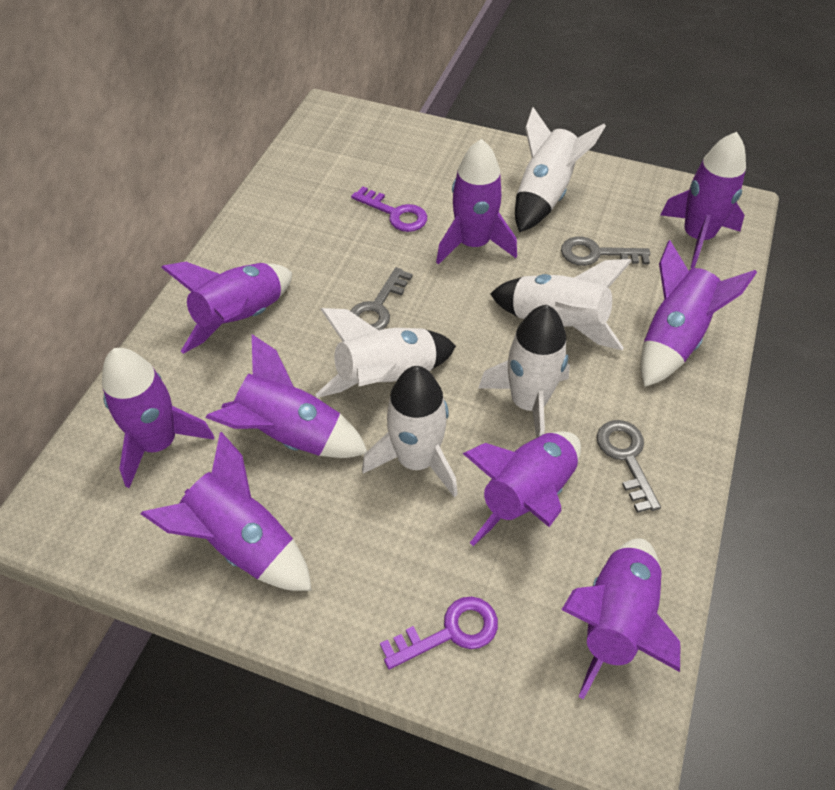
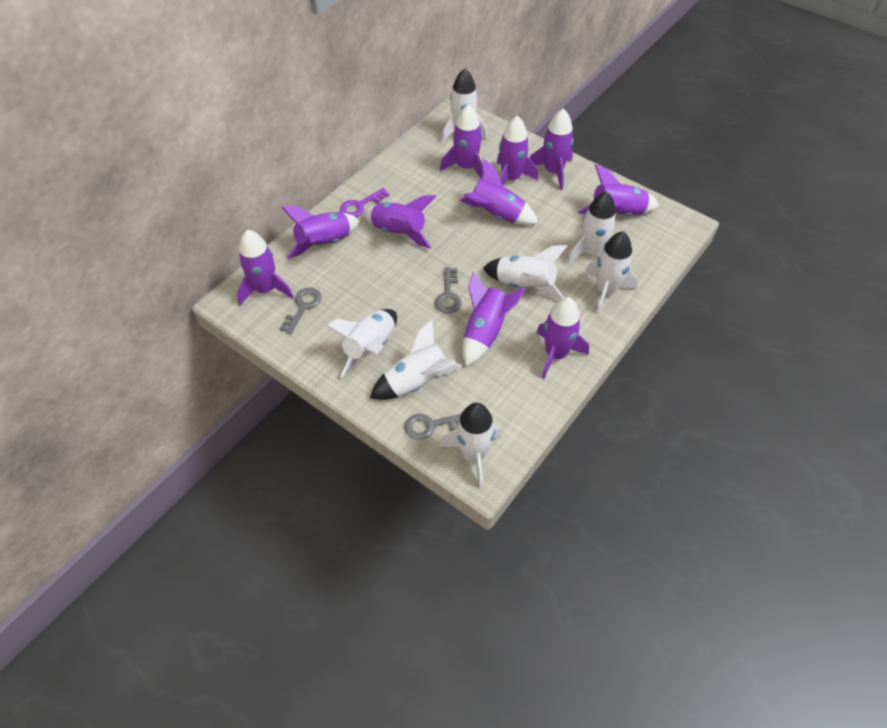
purple key: 2 -> 1
purple rocket: 9 -> 10
white rocket: 5 -> 7

